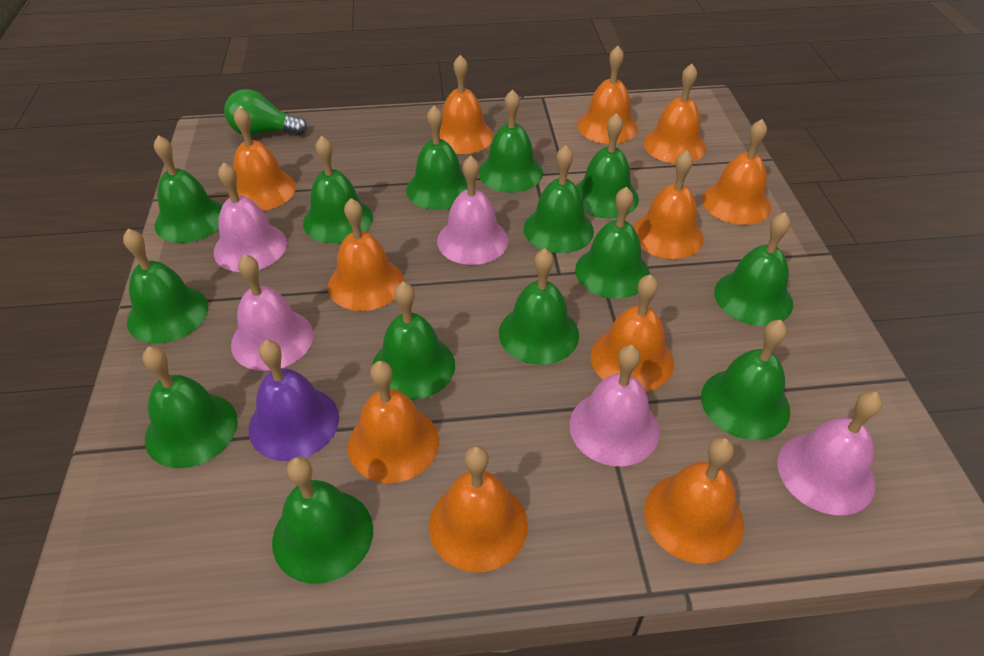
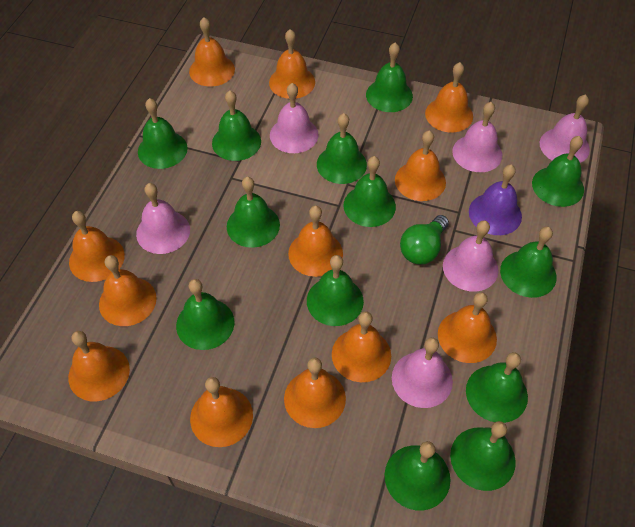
green bell: 14 -> 13
orange bell: 11 -> 12
pink bell: 5 -> 6

